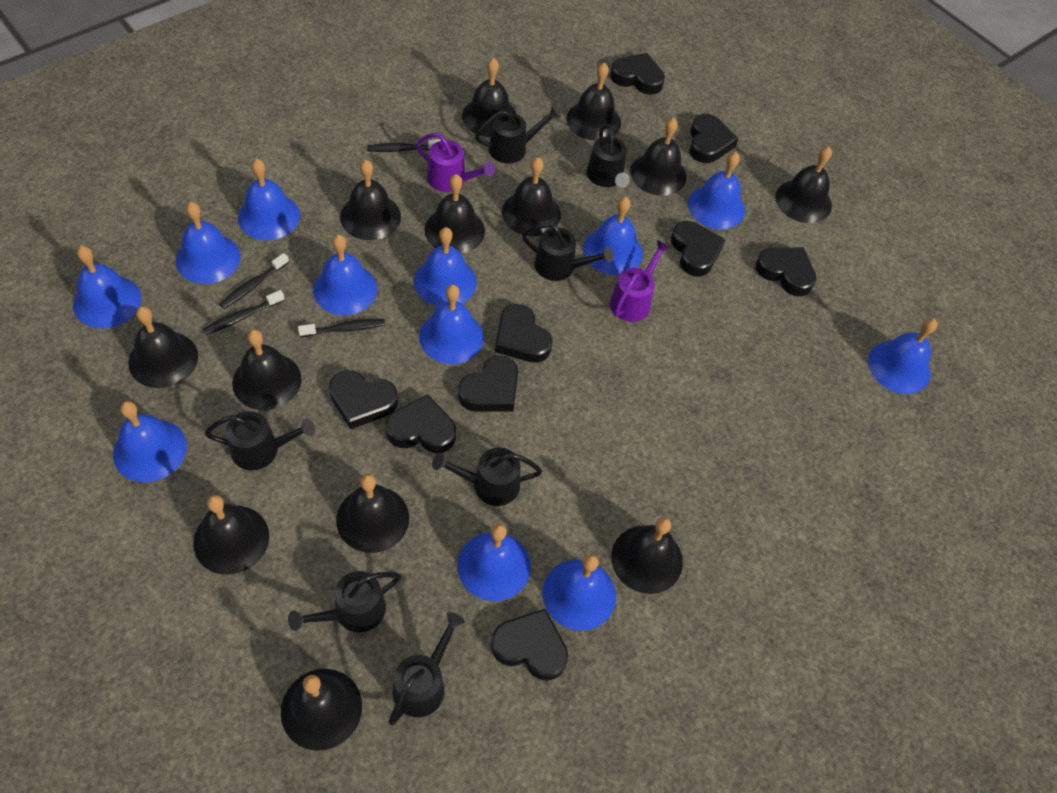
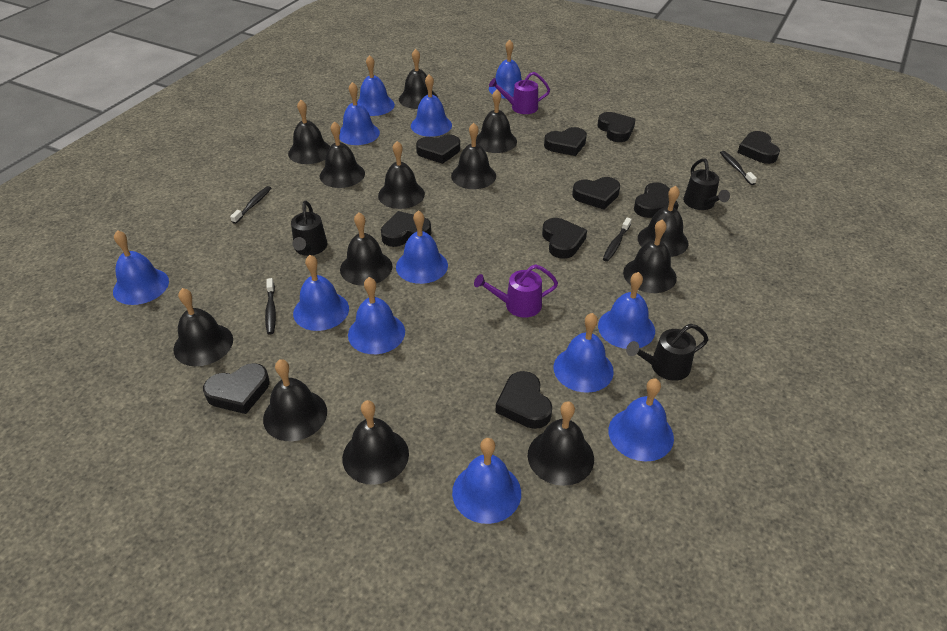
black heart: 9 -> 10
black watering can: 7 -> 3

